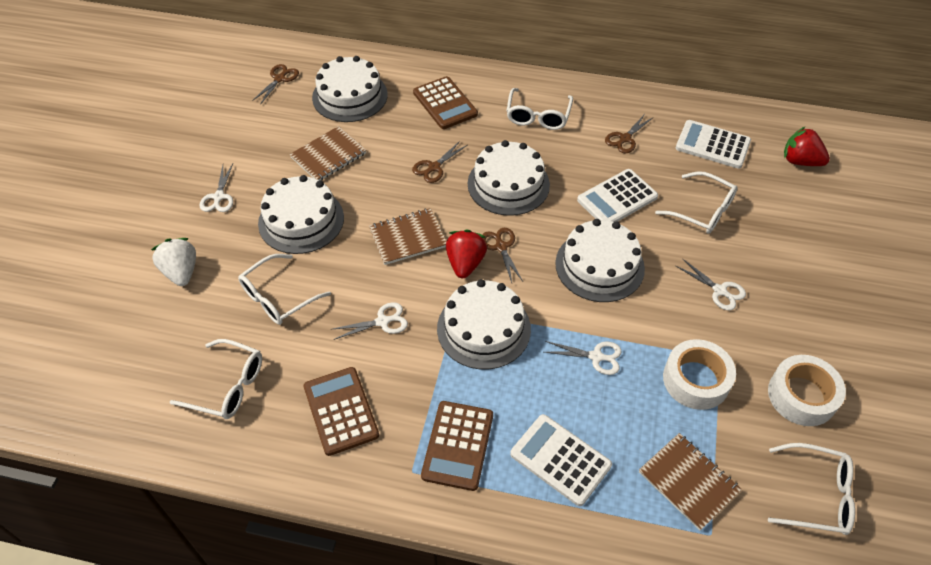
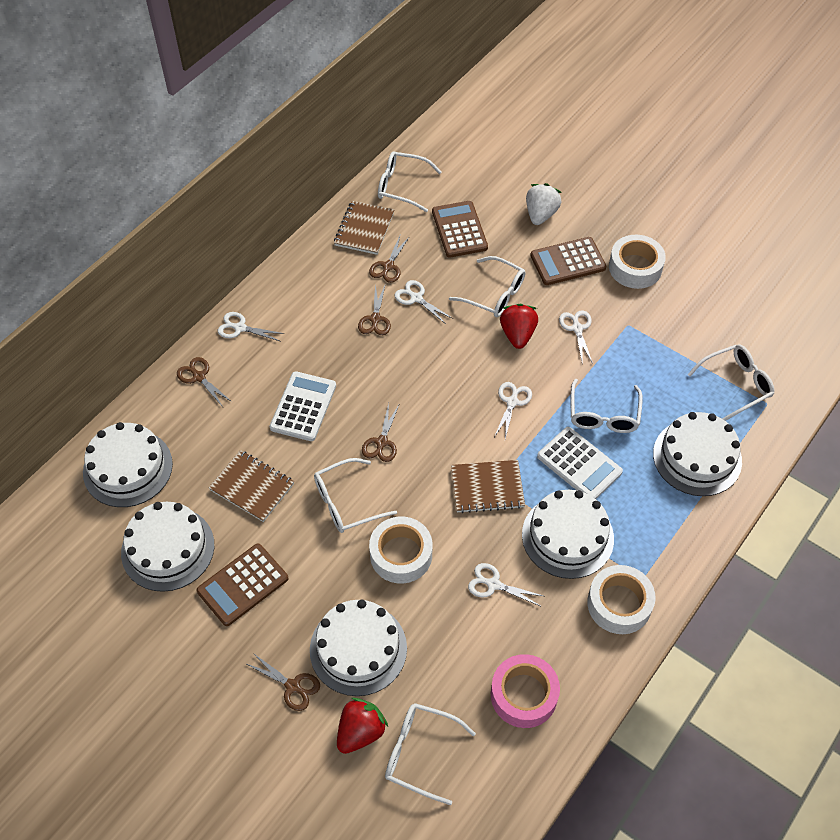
brown scissors: 4 -> 5
pink tape: 0 -> 1
white calculator: 3 -> 2
white glasses: 5 -> 6
white scissors: 4 -> 5
white tape: 2 -> 3

